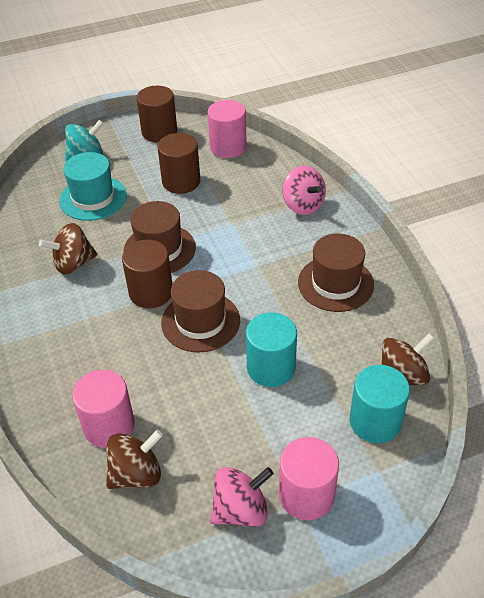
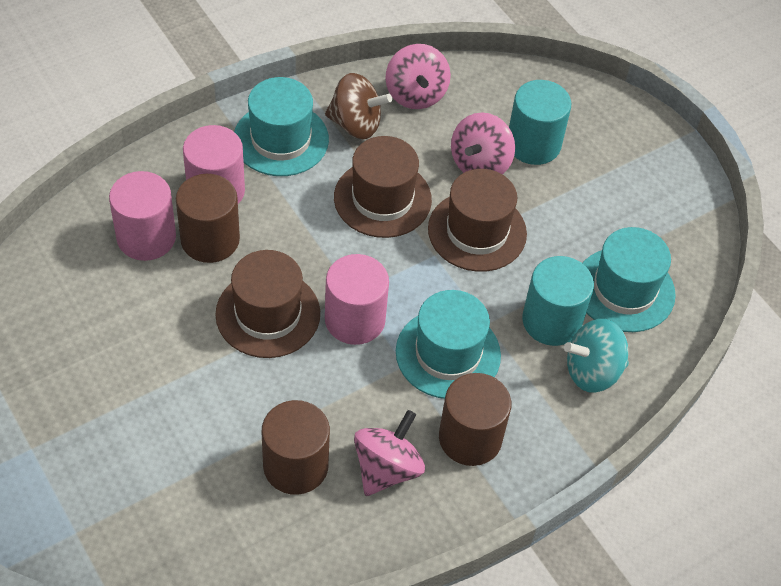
brown spinning top: 3 -> 1
pink spinning top: 2 -> 3
turquoise hat: 1 -> 3

